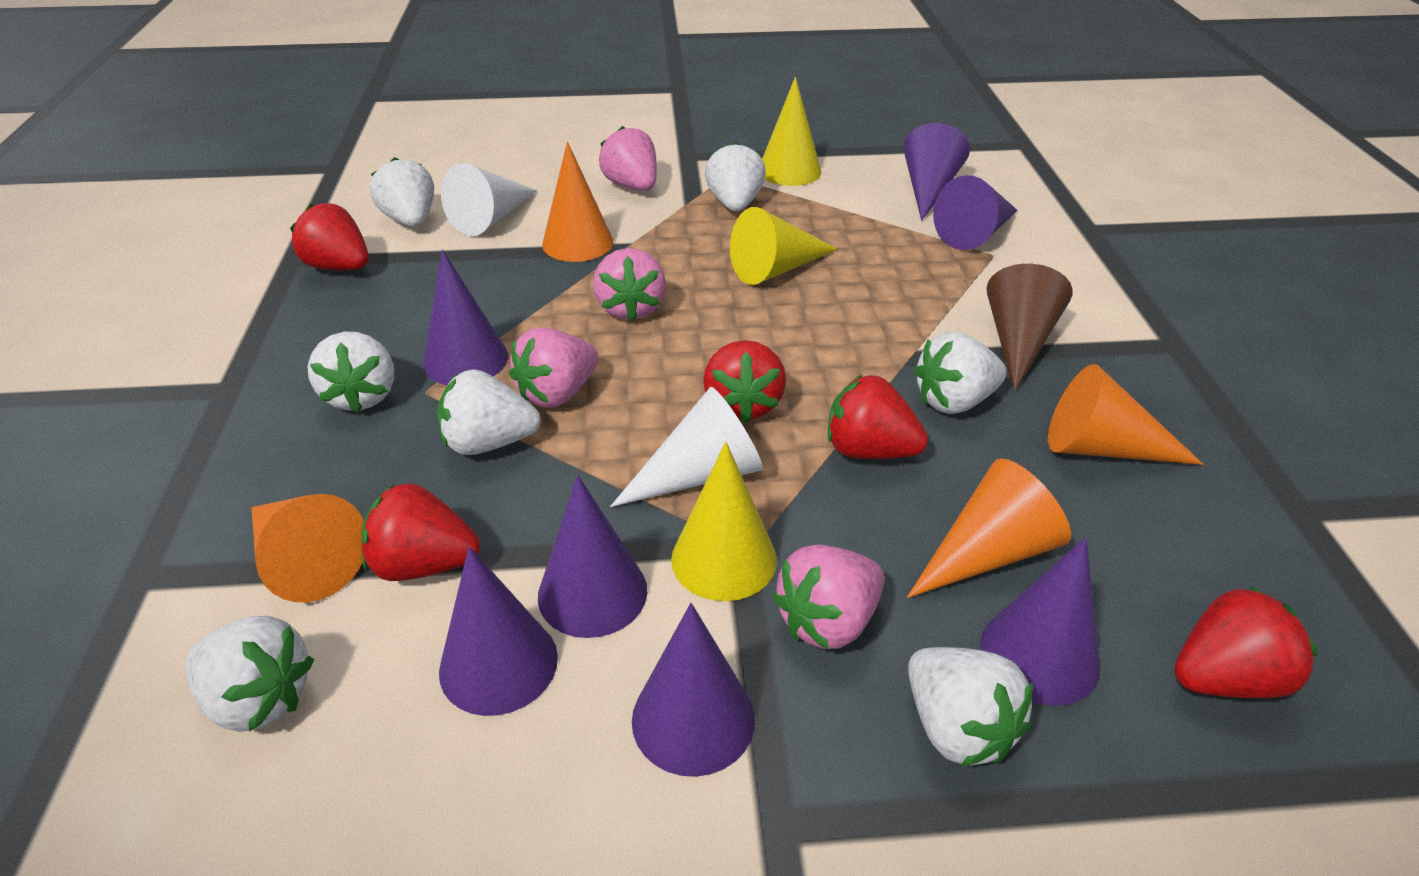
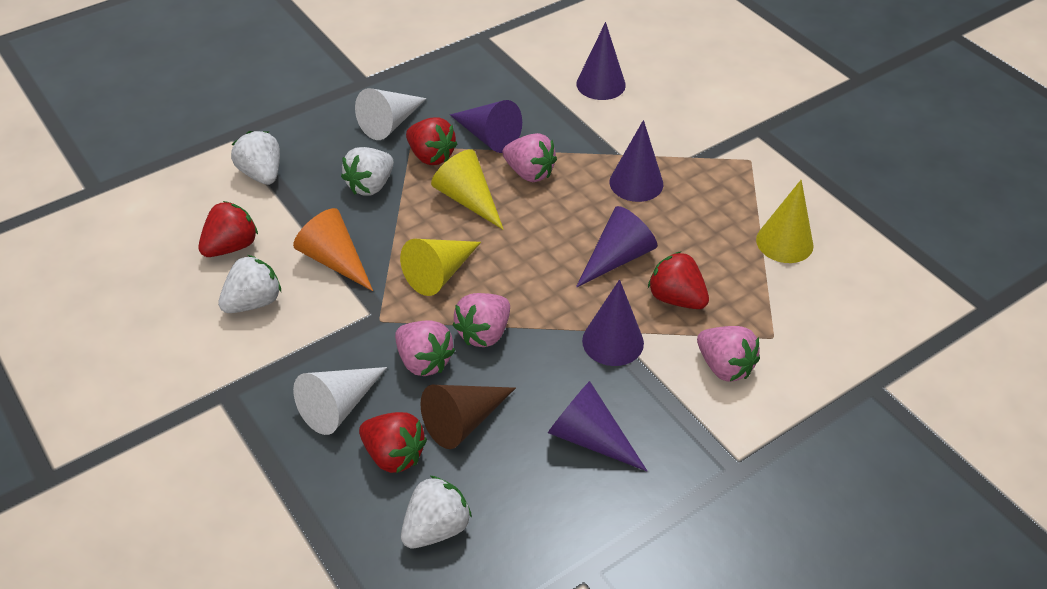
orange cone: 4 -> 1
purple cone: 7 -> 6
red strawberry: 5 -> 4
white strawberry: 7 -> 4

